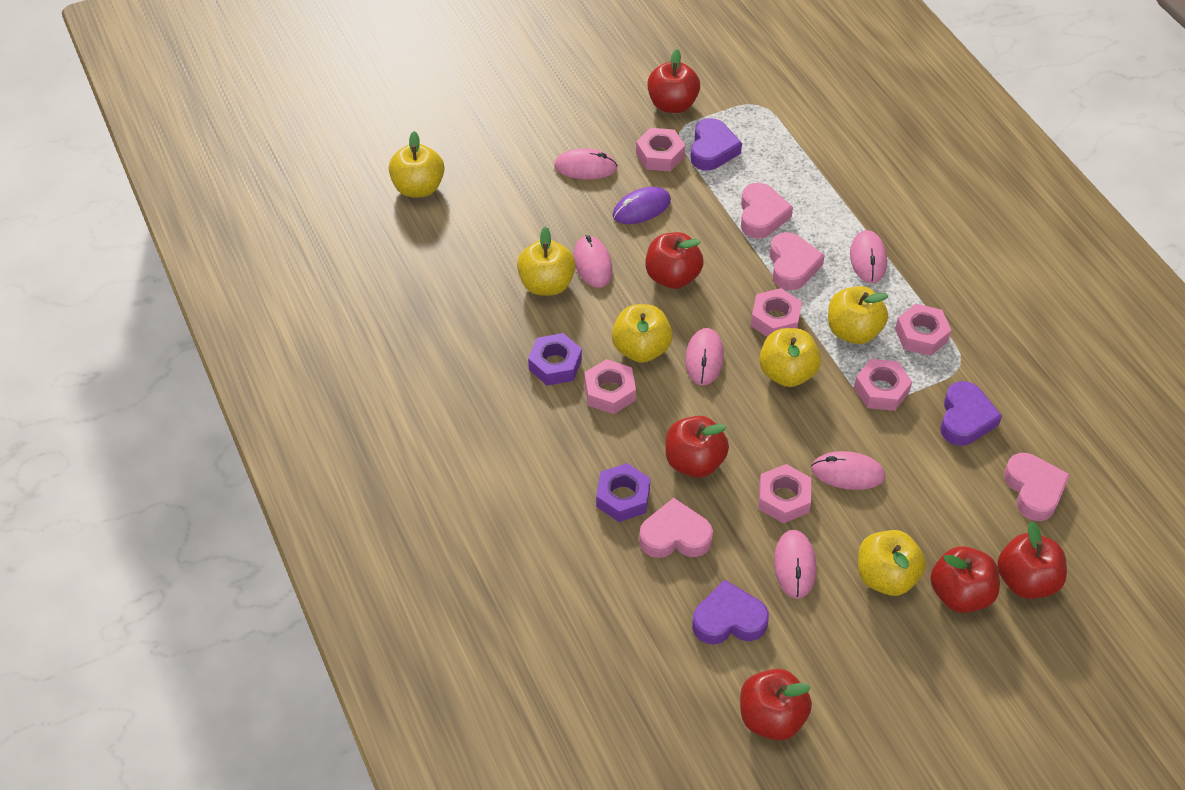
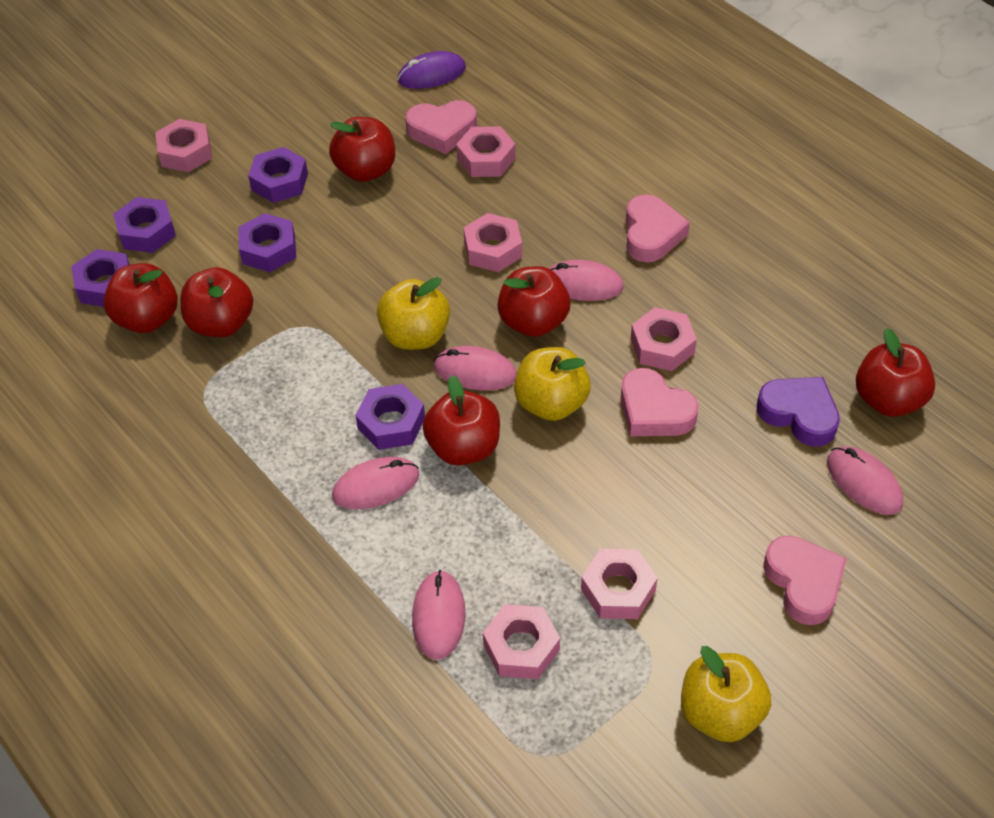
pink mouse: 6 -> 5
purple heart: 3 -> 1
purple nut: 2 -> 5
yellow apple: 6 -> 3

